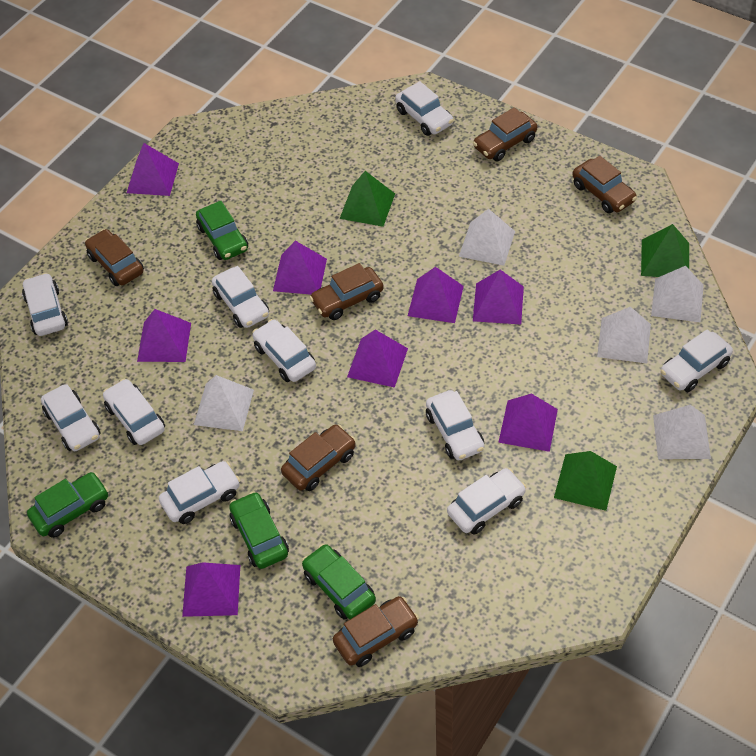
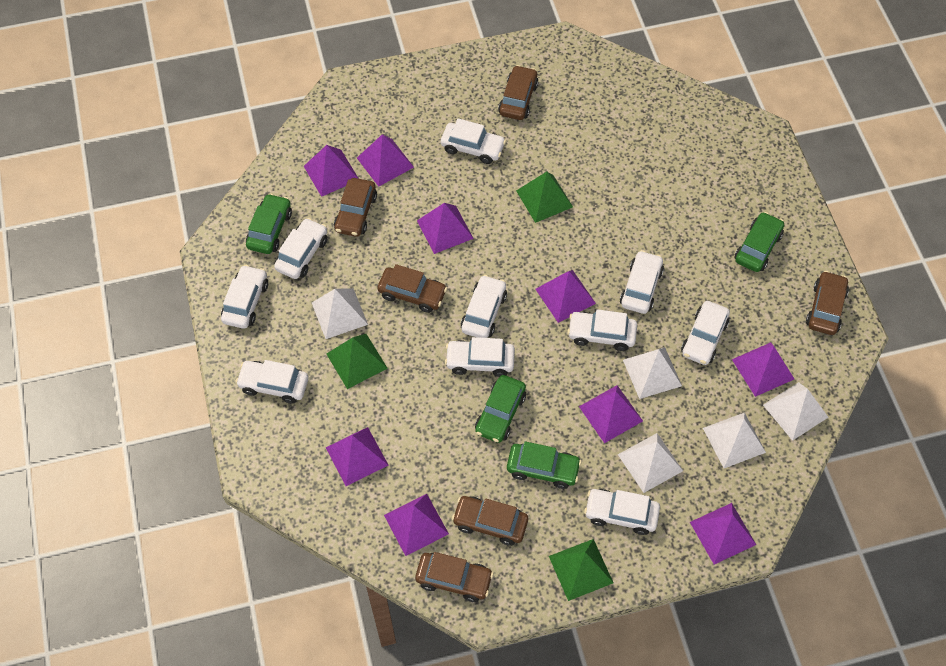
purple pyramid: 8 -> 9

